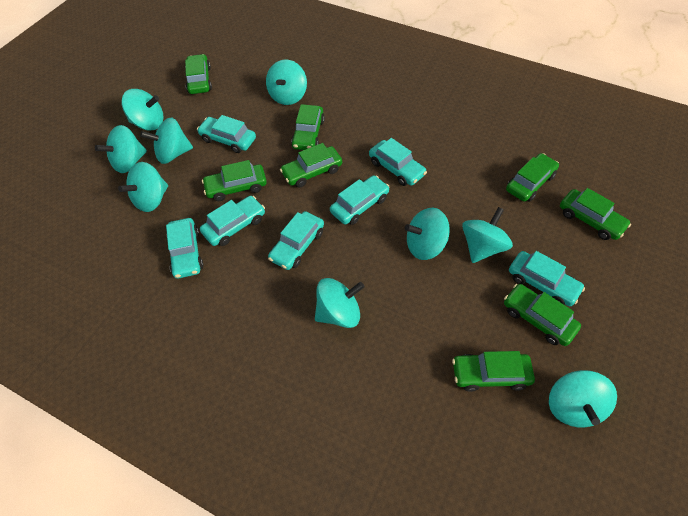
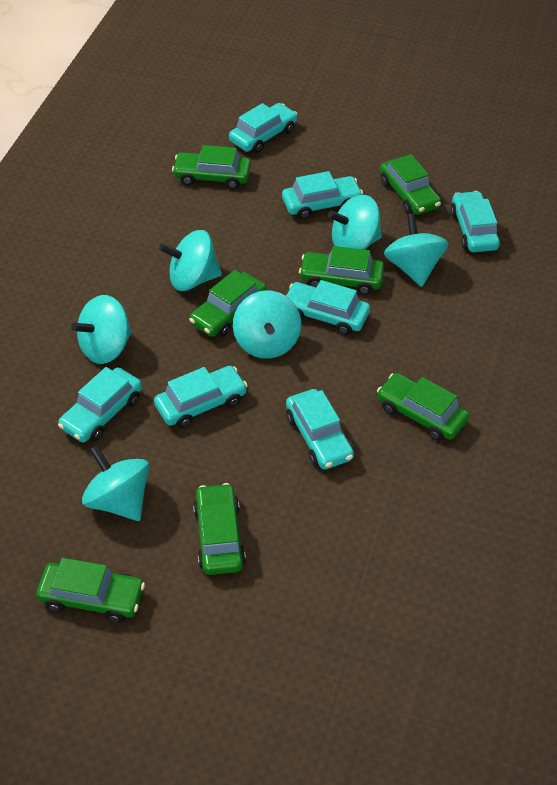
green car: 8 -> 7
turquoise spinning top: 9 -> 6

